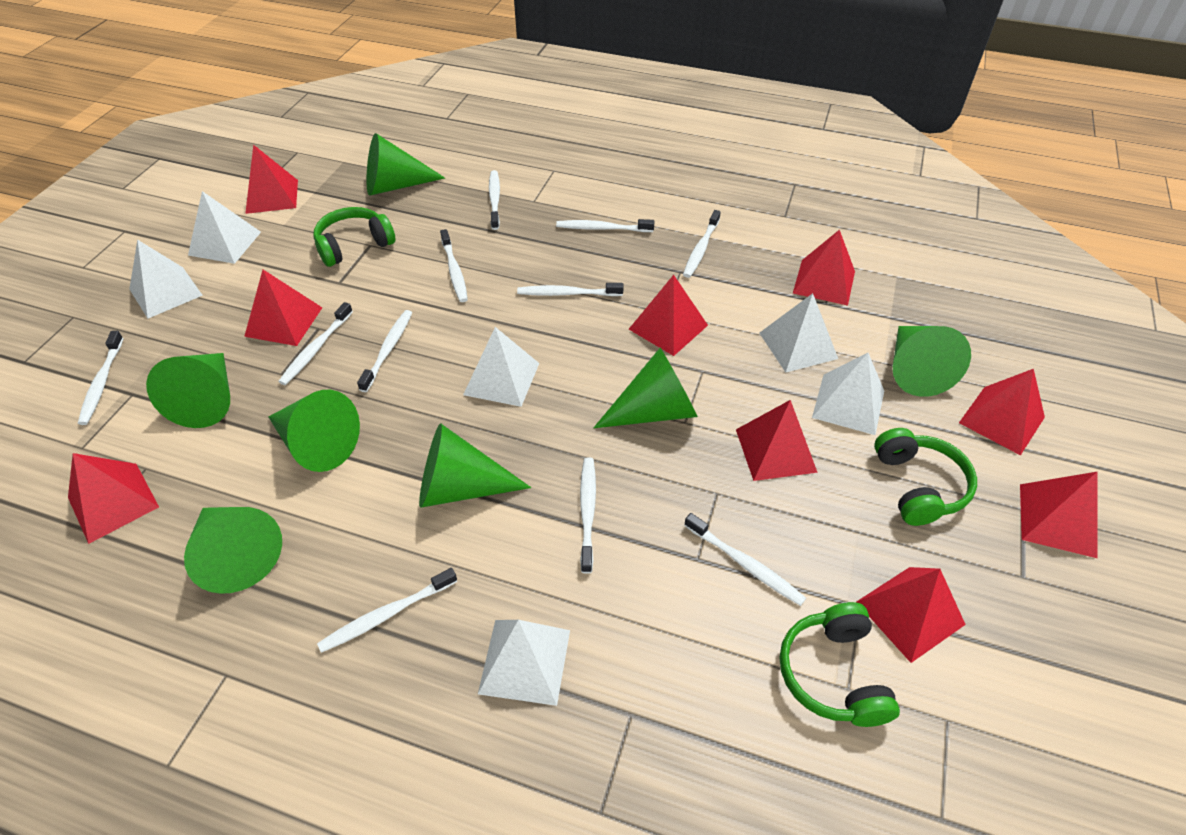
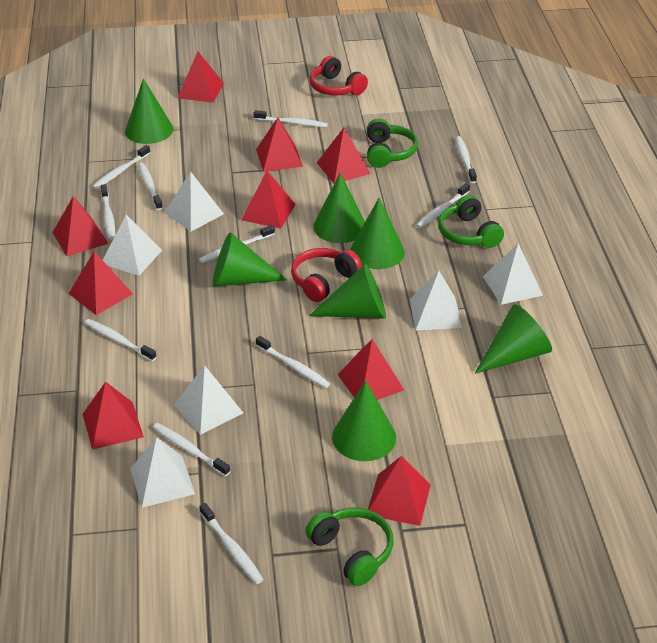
red headphones: 0 -> 2

